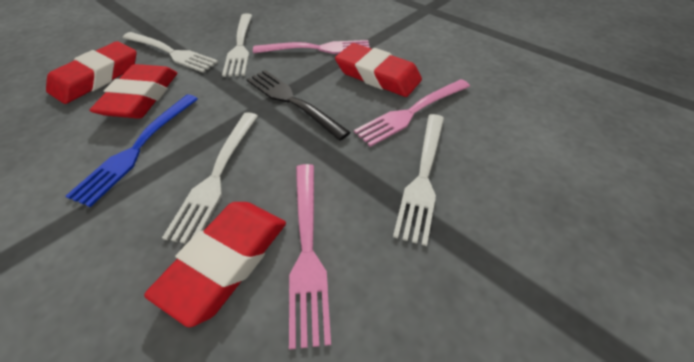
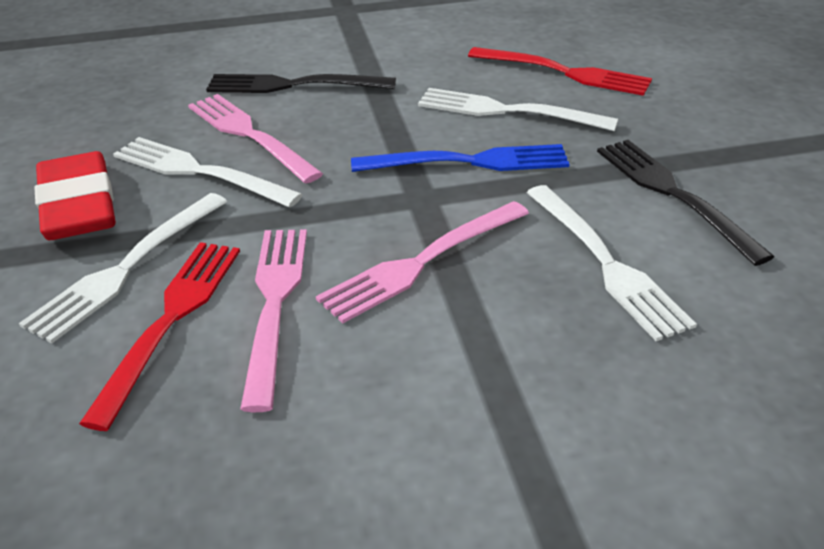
black fork: 1 -> 2
red eraser: 4 -> 1
red fork: 0 -> 2

